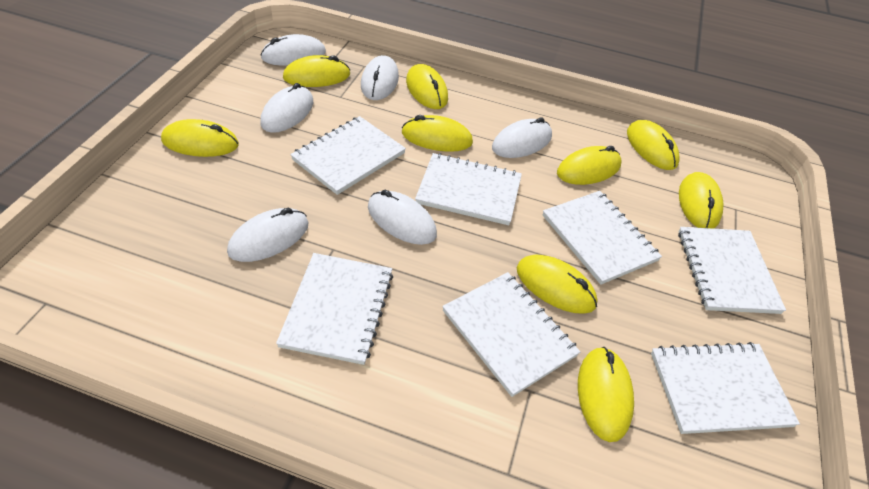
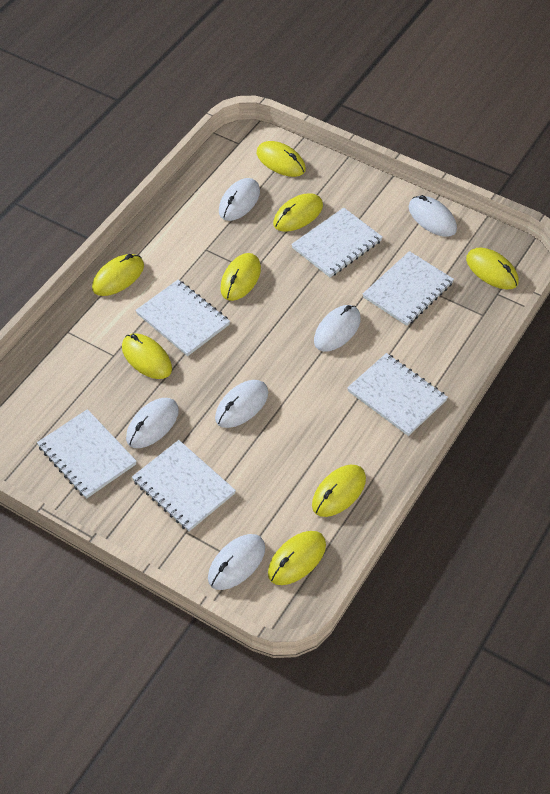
white notebook: 7 -> 6
yellow mouse: 9 -> 8

